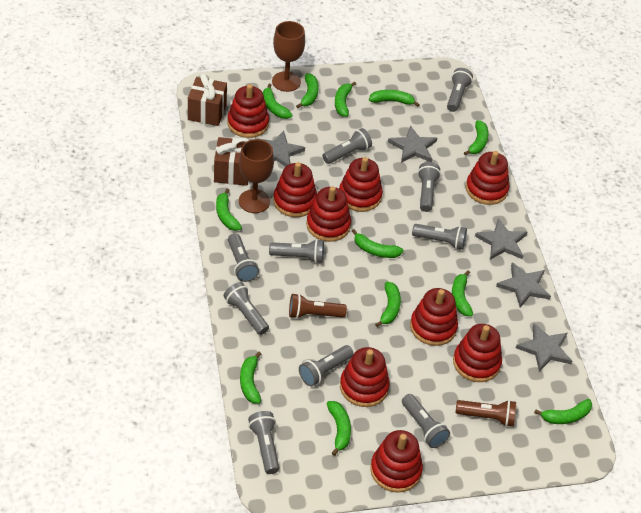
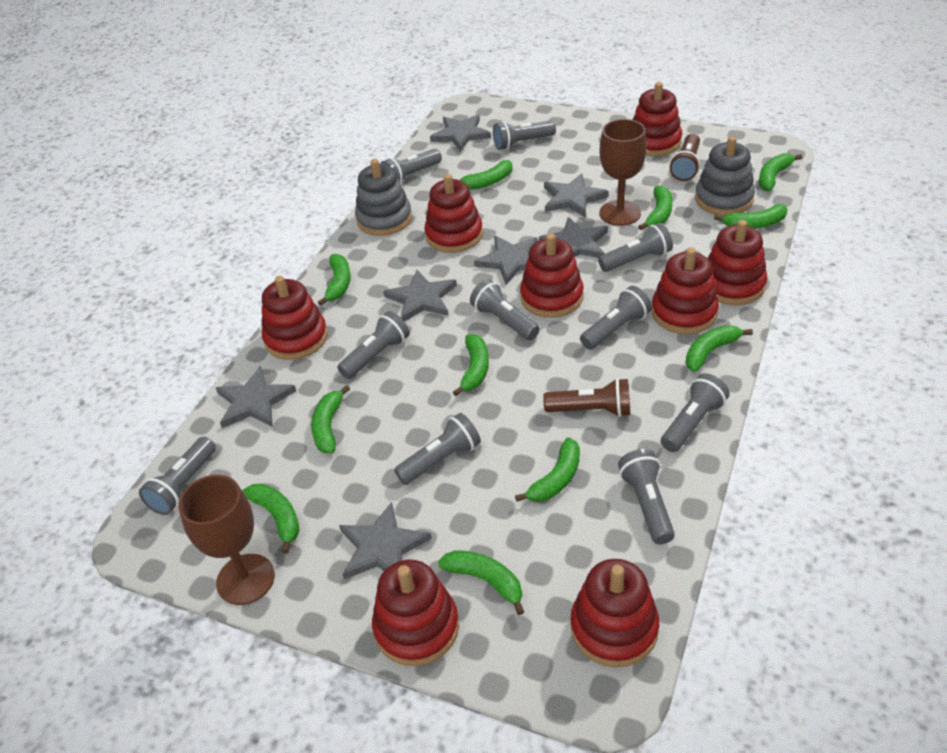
brown gift: 2 -> 0
green banana: 12 -> 11
grey stacking toy: 0 -> 2
grey star: 5 -> 7
red stacking toy: 9 -> 8

